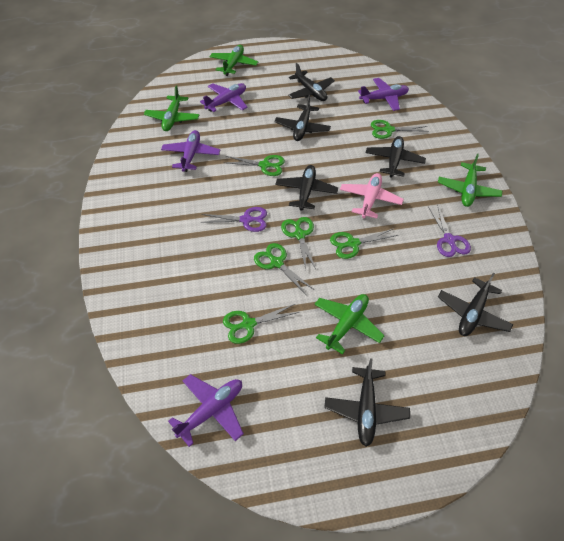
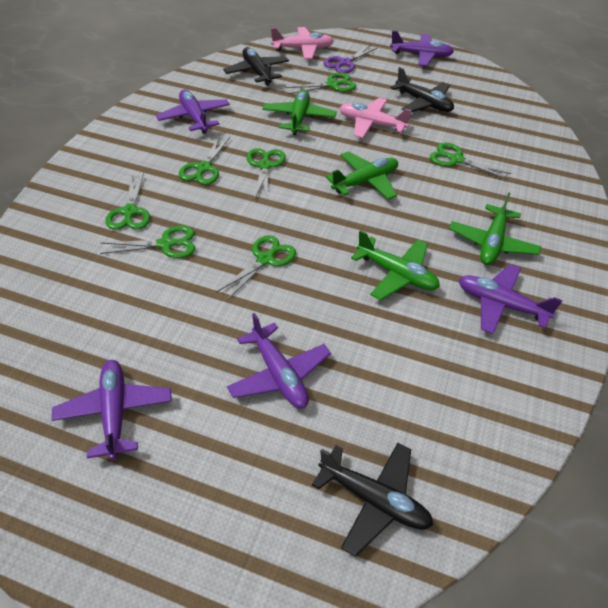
black plane: 6 -> 3
green scissors: 6 -> 7
pink plane: 1 -> 2
purple plane: 4 -> 5
purple scissors: 2 -> 1

